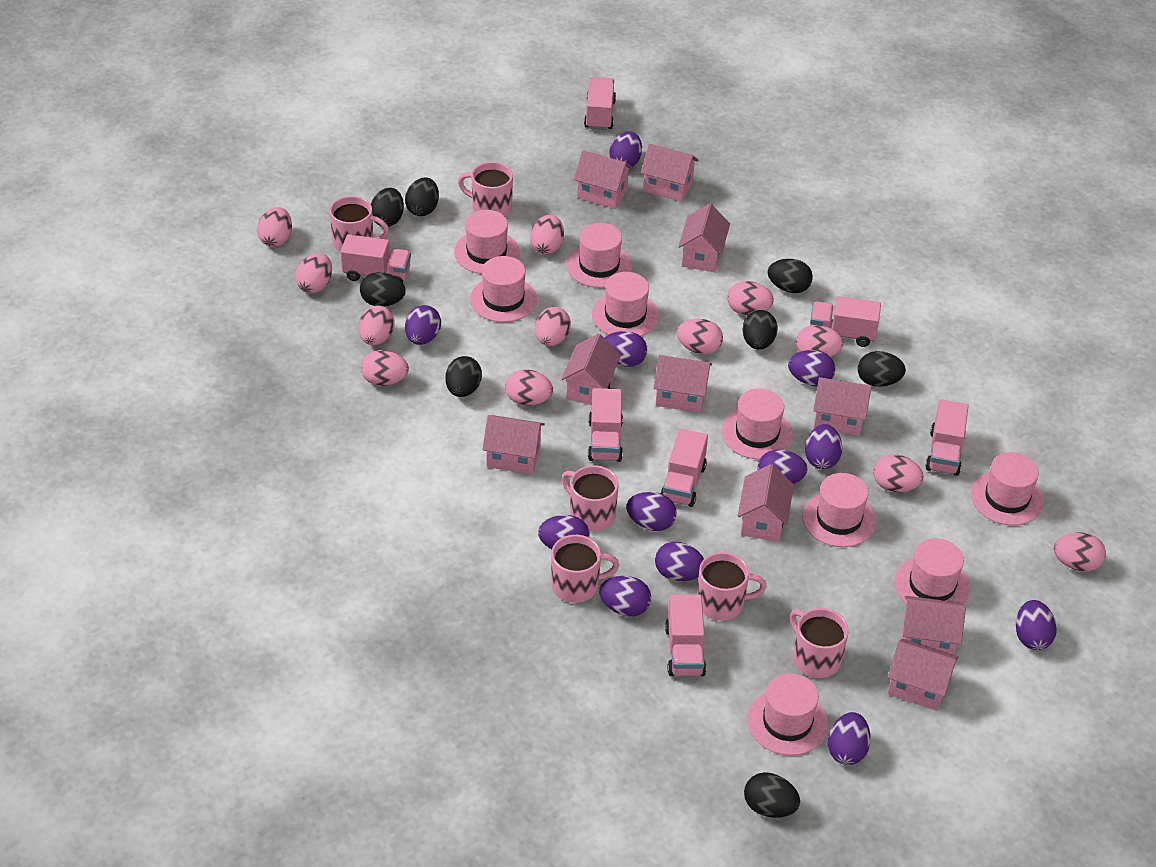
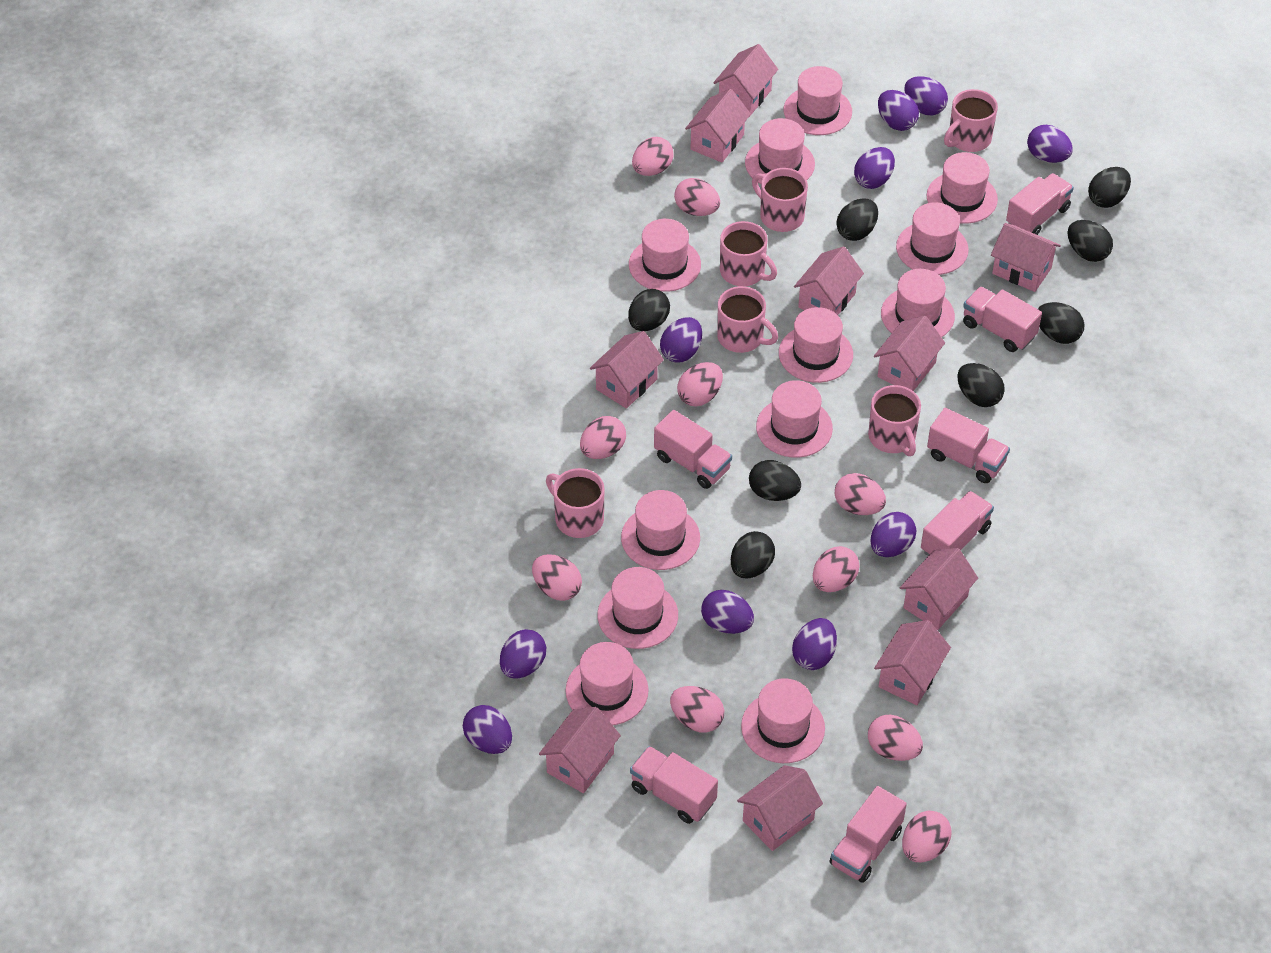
pink egg: 12 -> 10
pink hat: 9 -> 12
purple egg: 12 -> 10

